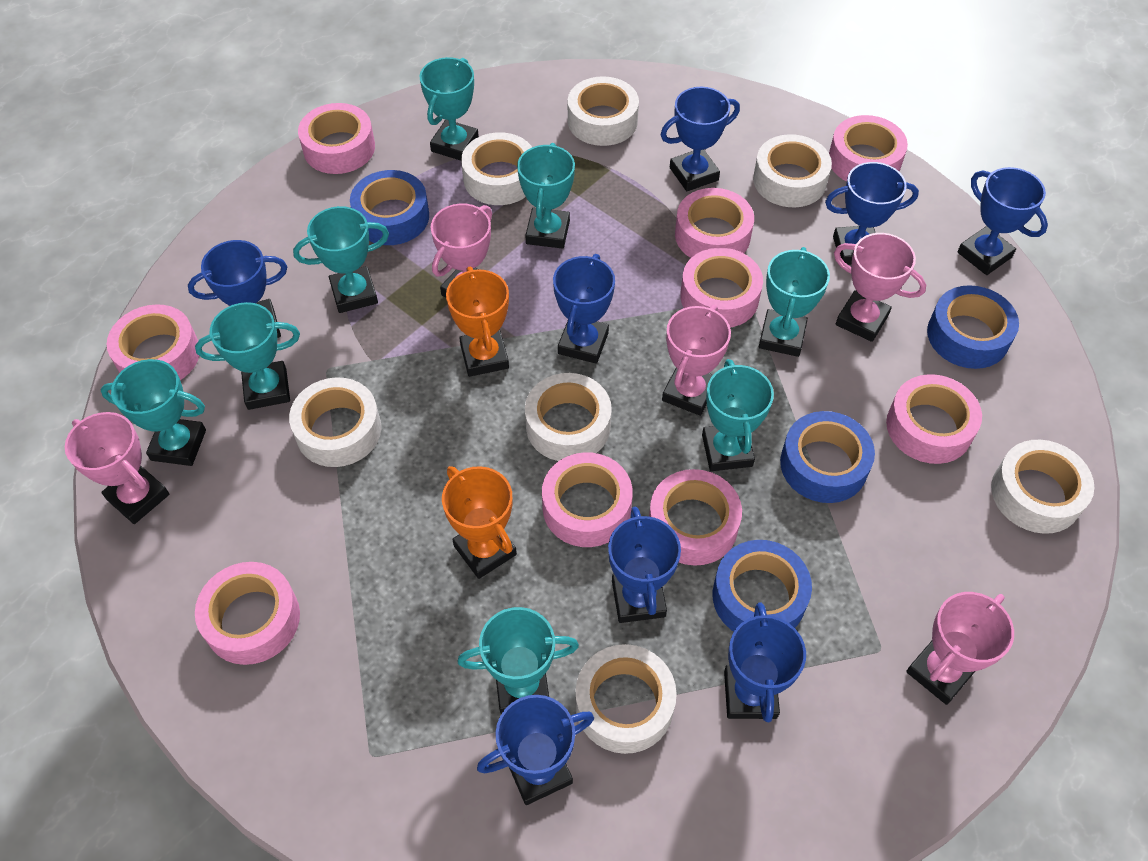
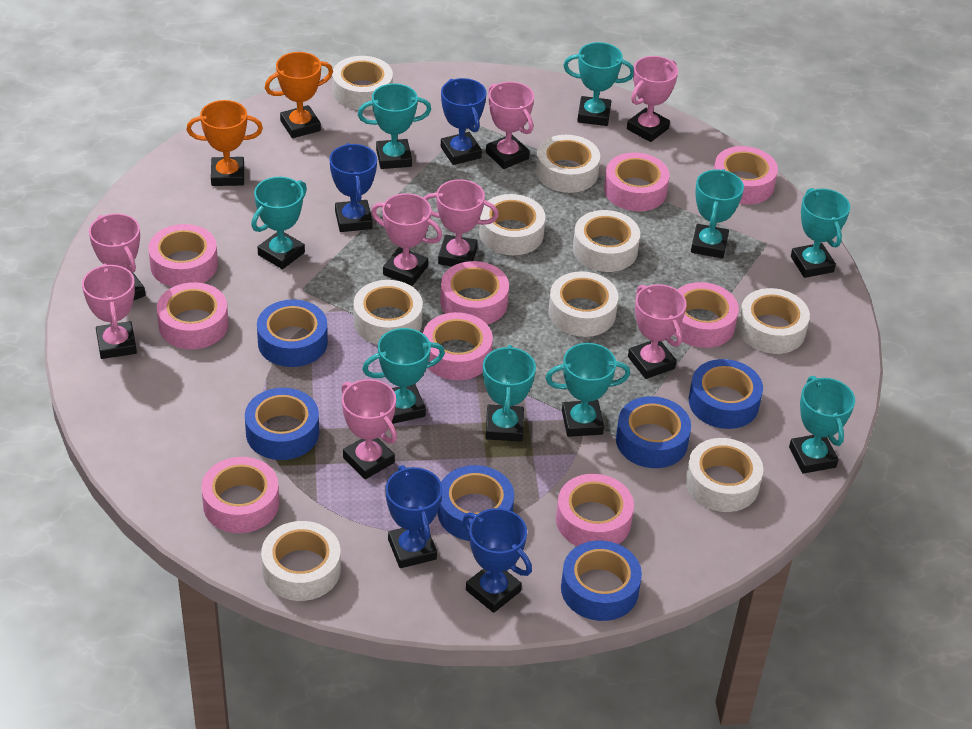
blue tape: 4 -> 6
blue trophy: 8 -> 4
pink trophy: 5 -> 8
turquoise trophy: 8 -> 9
white tape: 7 -> 9

